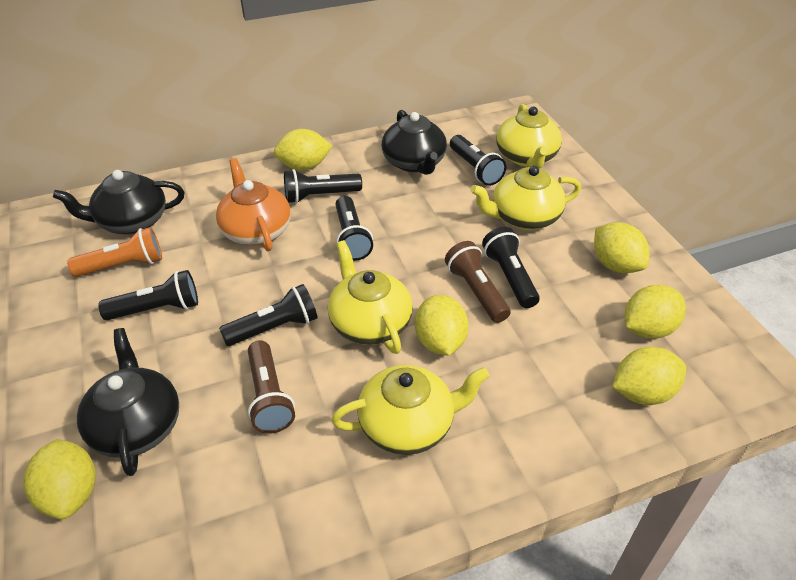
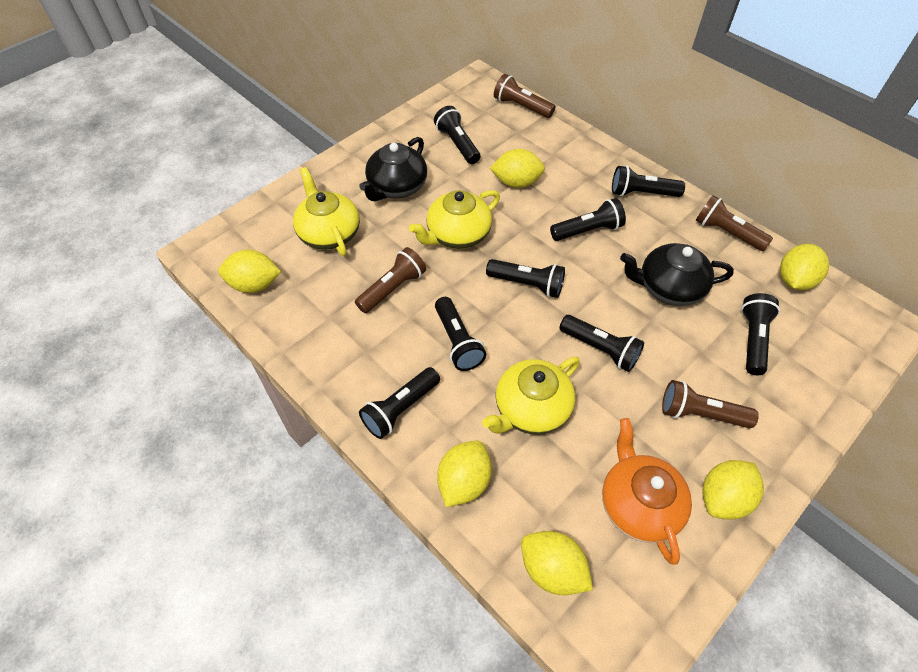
black flashlight: 6 -> 8
black teapot: 3 -> 2
brown flashlight: 2 -> 4
orange flashlight: 1 -> 0
yellow teapot: 4 -> 3

